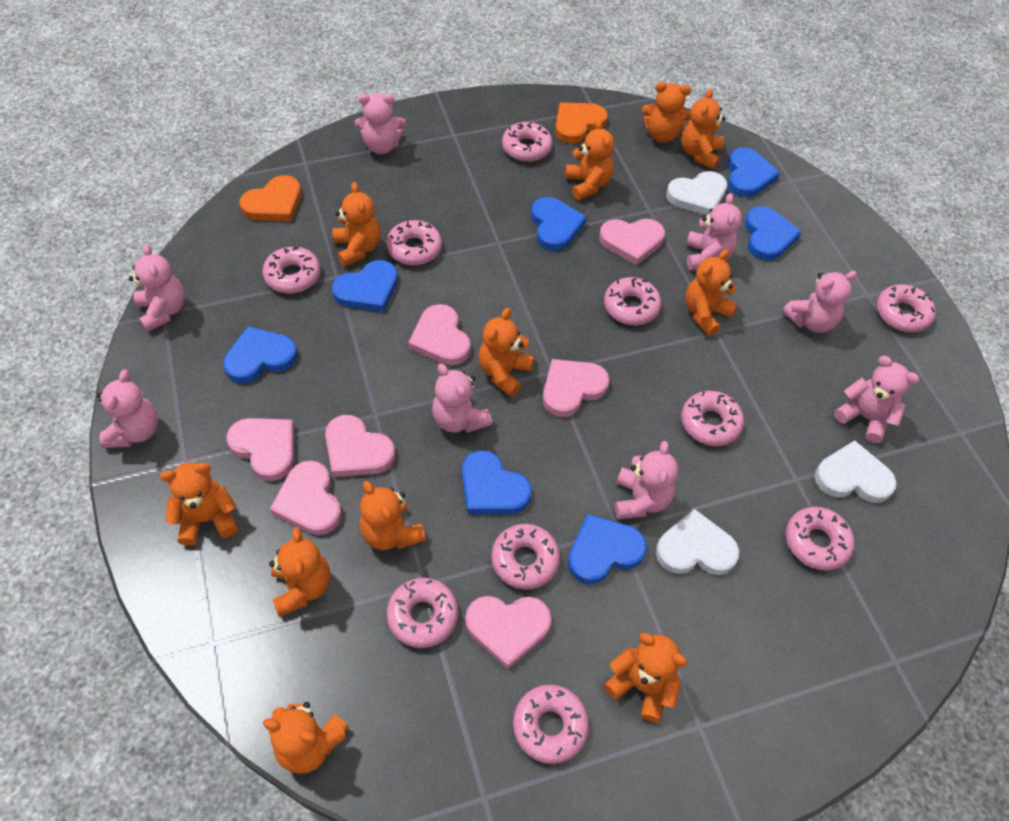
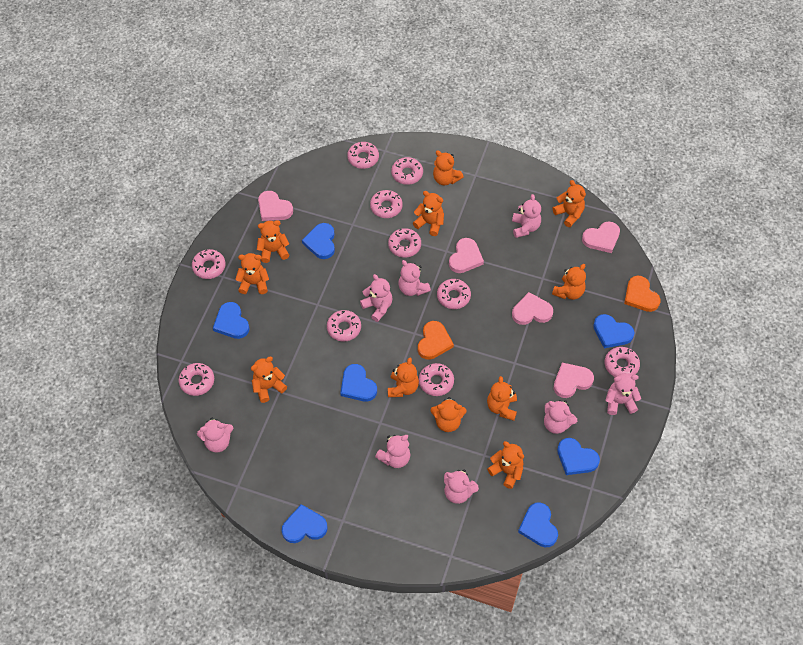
pink heart: 7 -> 5
white heart: 3 -> 0

